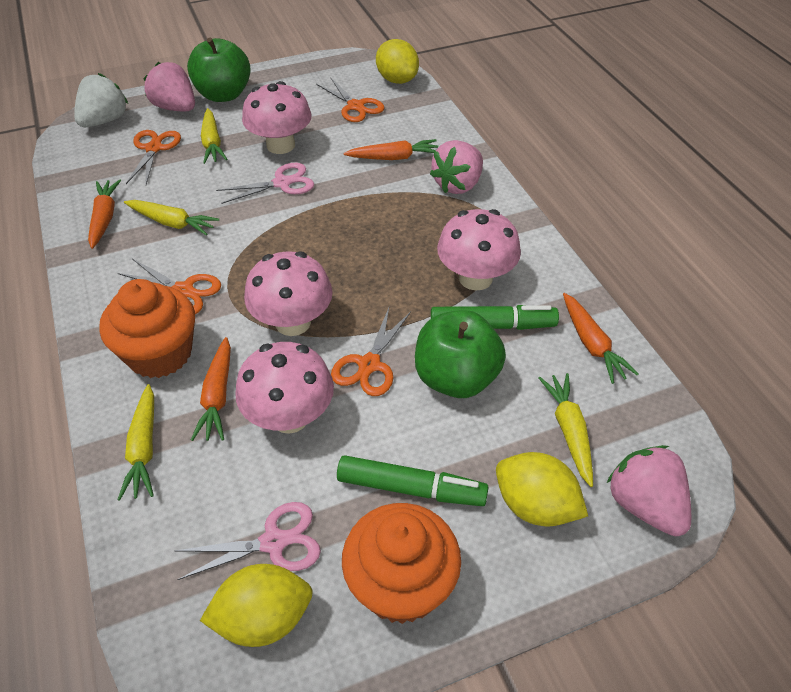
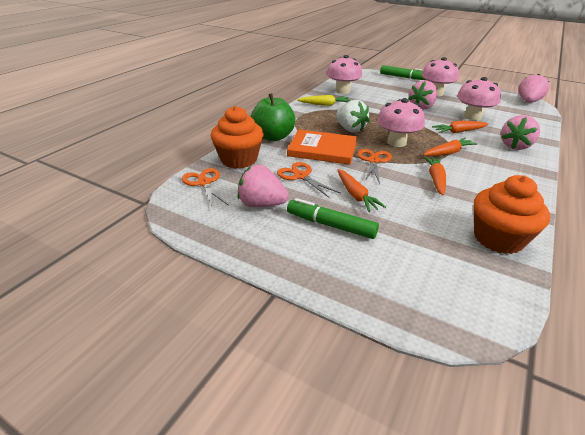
green apple: 2 -> 1
orange book: 0 -> 1
orange scissors: 4 -> 3
pink scissors: 2 -> 0
pink strawberry: 3 -> 4
yellow carrot: 4 -> 1
yellow lemon: 3 -> 0

